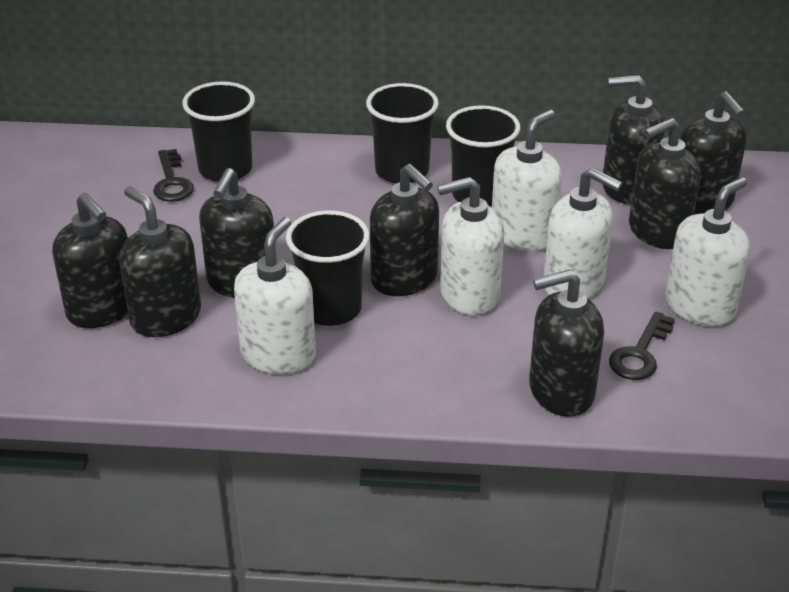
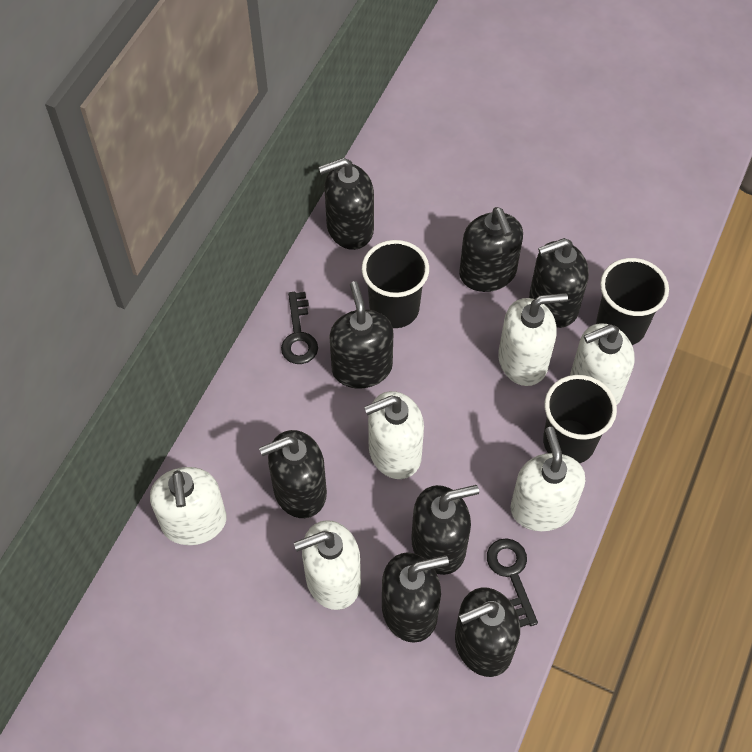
black cup: 4 -> 3
white soap dispenser: 5 -> 6

